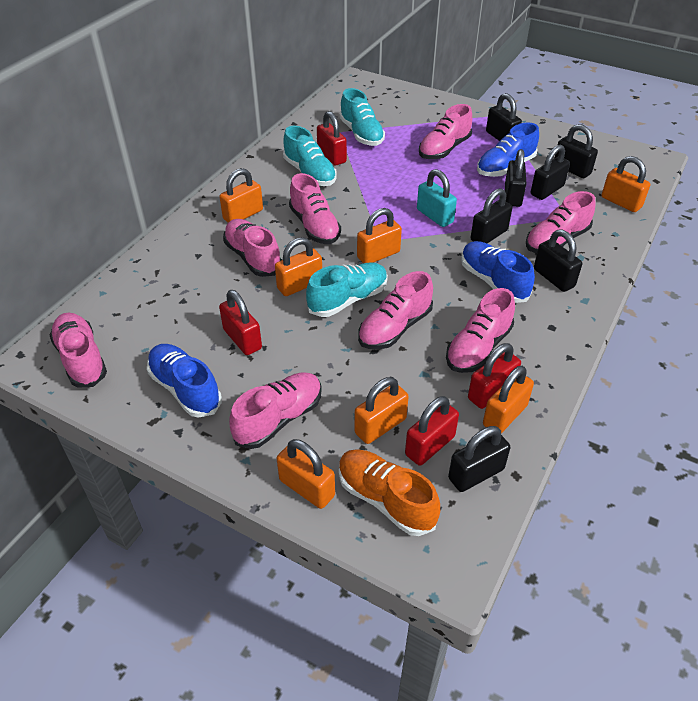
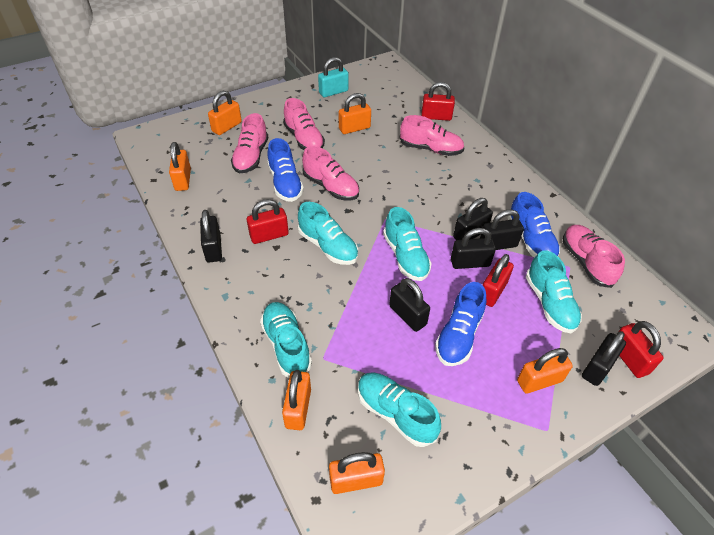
black padlock: 7 -> 6
orange padlock: 7 -> 6
orange shoe: 1 -> 0
pink shoe: 8 -> 5
turquoise shoe: 3 -> 5

